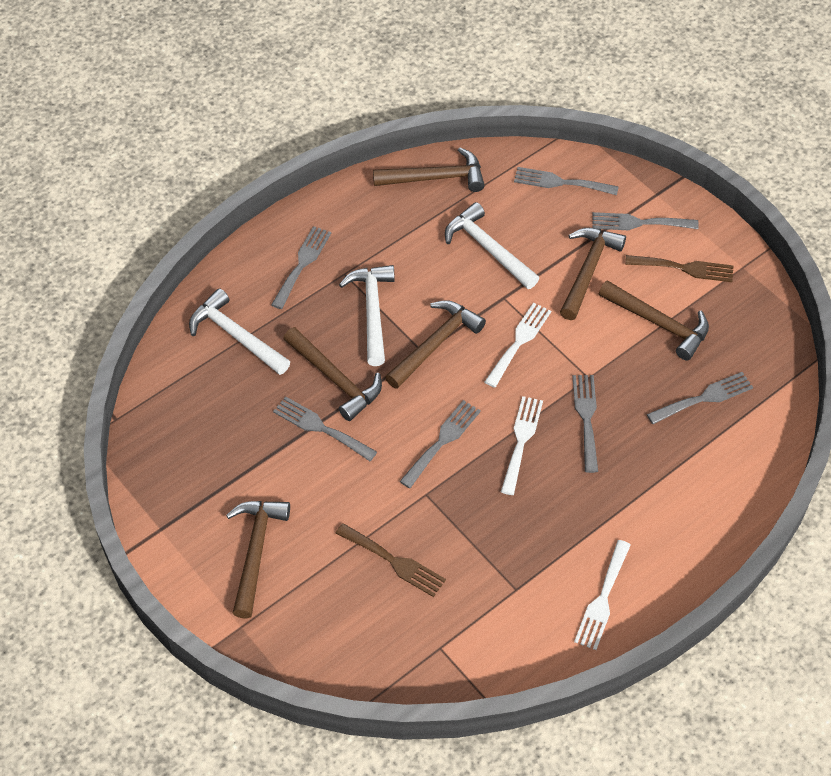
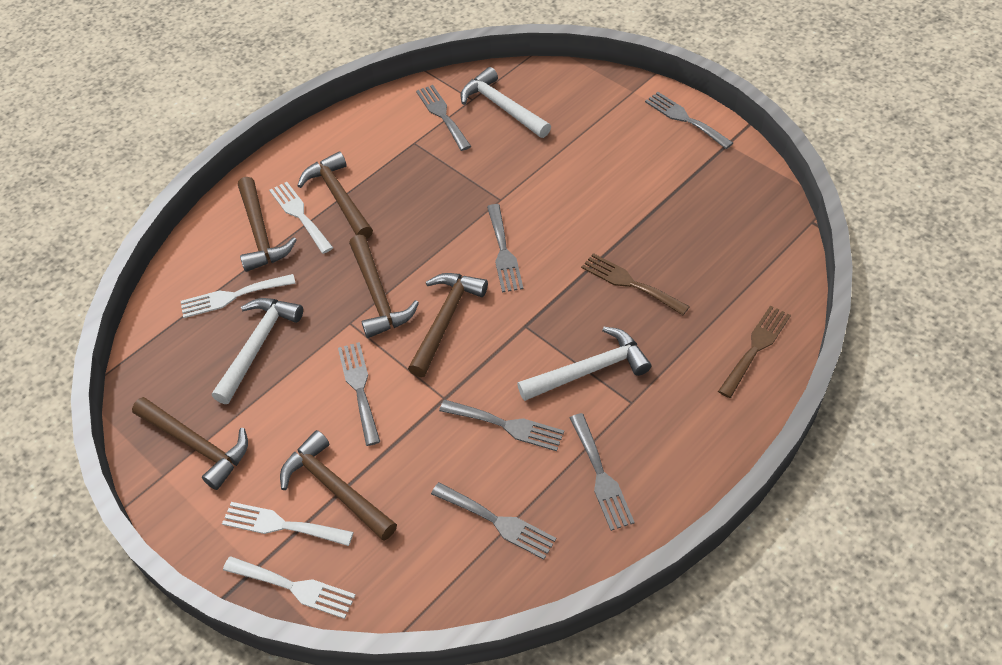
white fork: 3 -> 4

